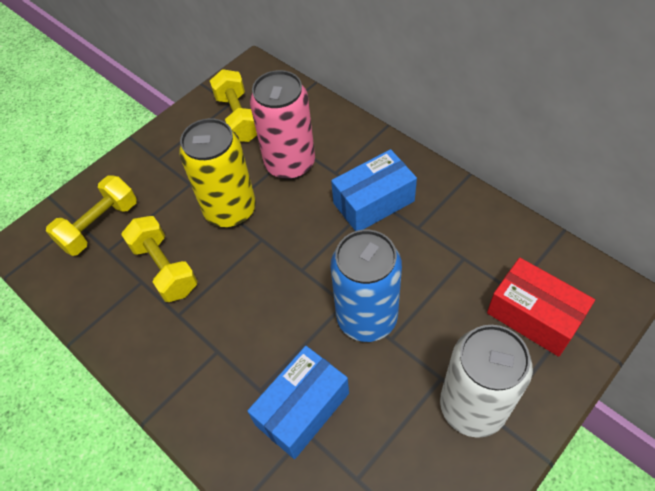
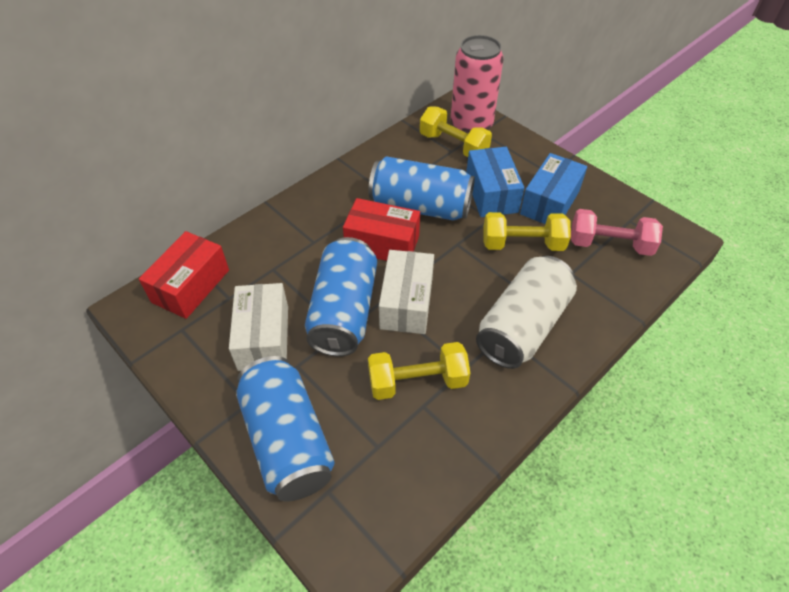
blue can: 1 -> 3
pink dumbbell: 0 -> 1
red box: 1 -> 2
white box: 0 -> 2
yellow can: 1 -> 0

